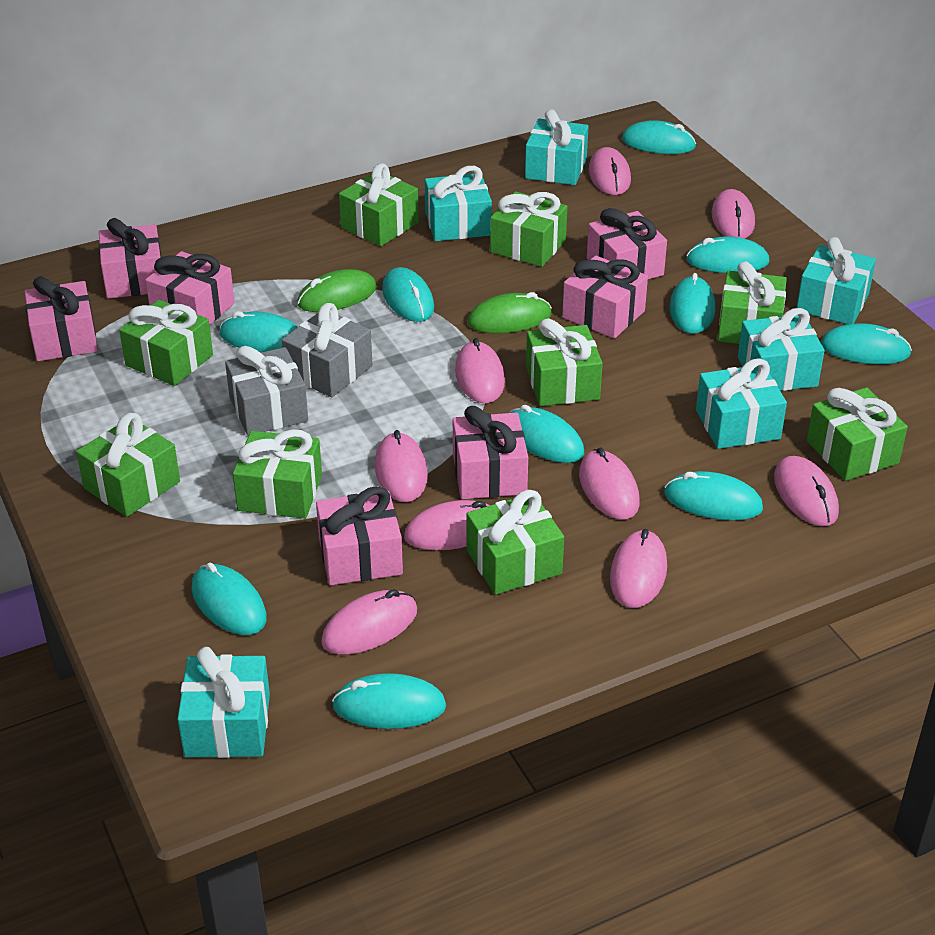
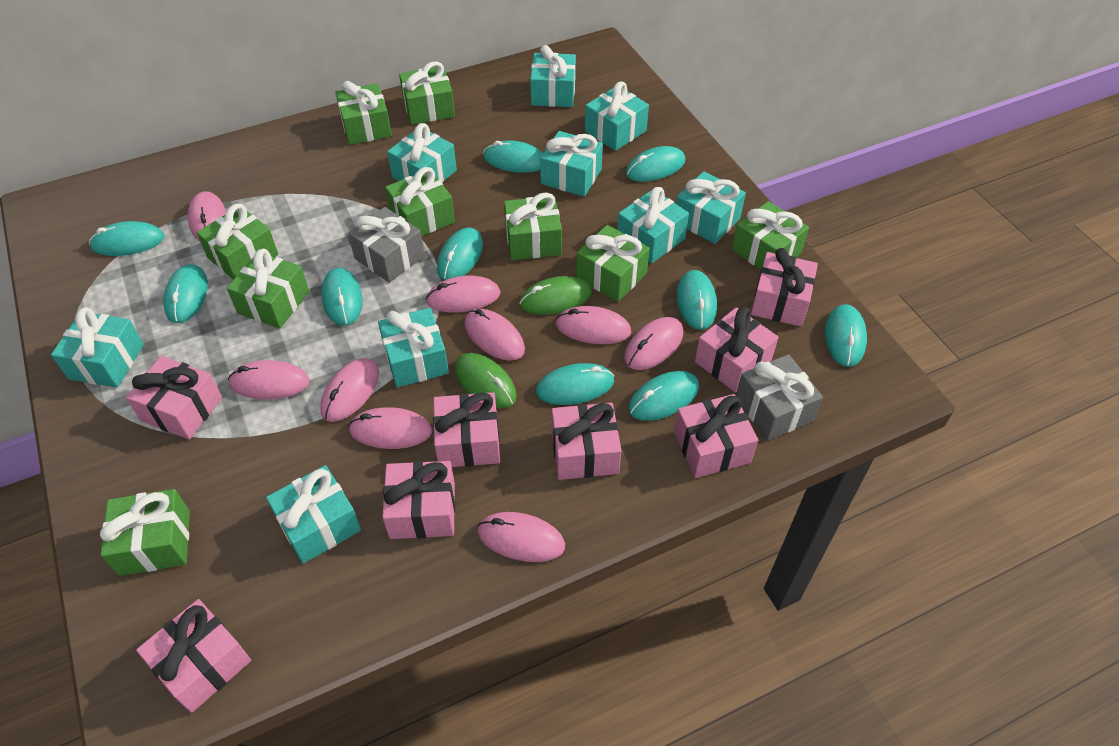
pink gift: 7 -> 8
turquoise gift: 6 -> 9

